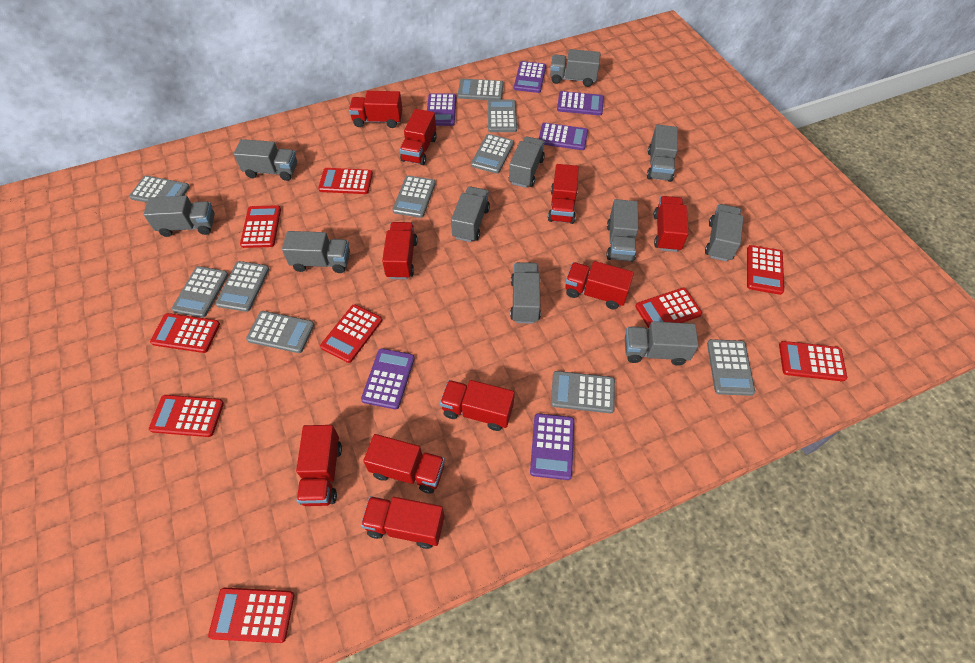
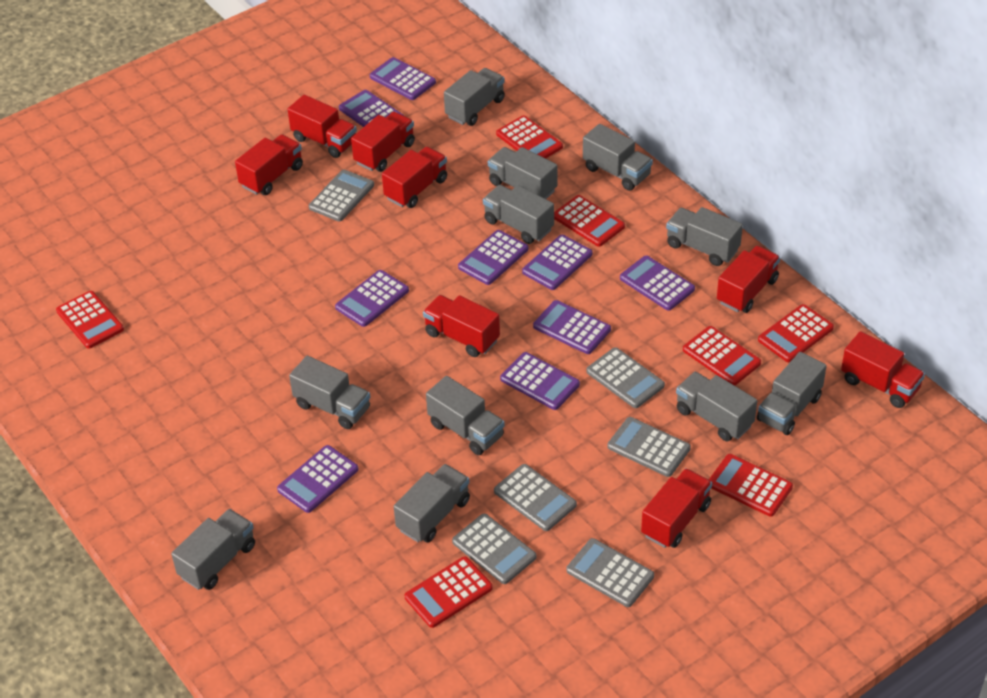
grey calculator: 10 -> 6
purple calculator: 6 -> 9
red calculator: 9 -> 7
red truck: 10 -> 8

